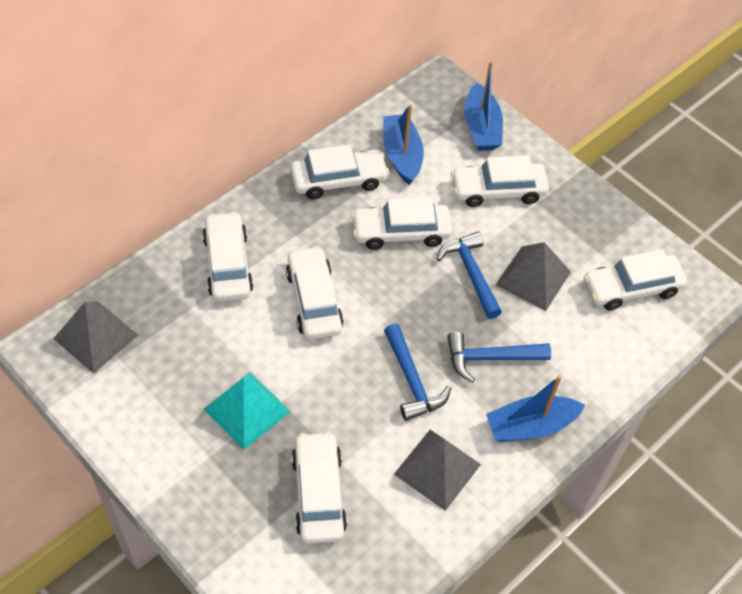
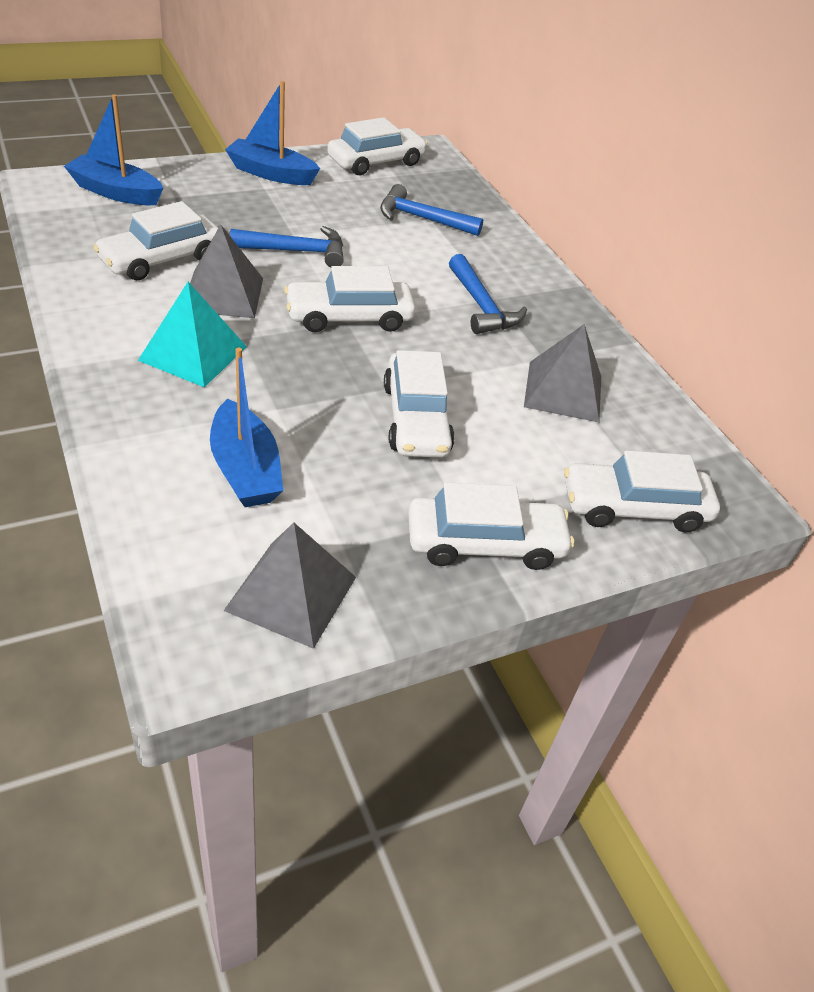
white car: 7 -> 6

